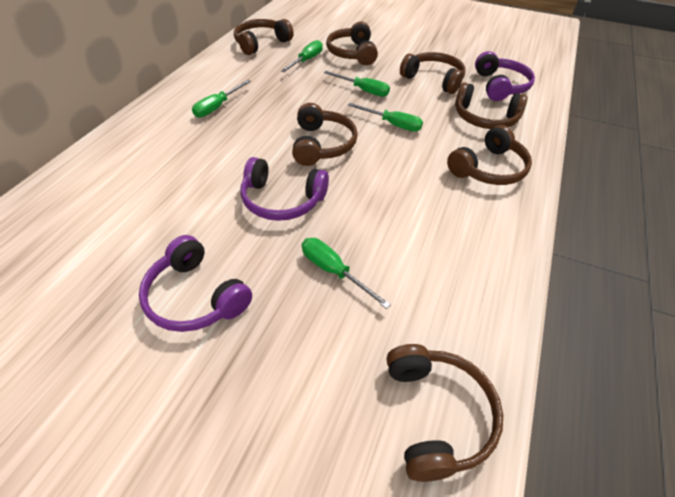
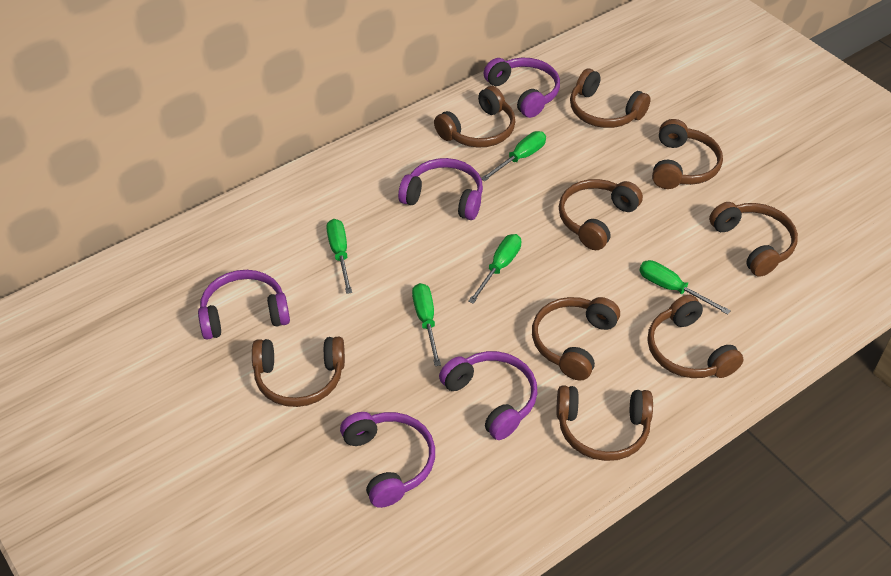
brown headphones: 7 -> 9
purple headphones: 3 -> 5

